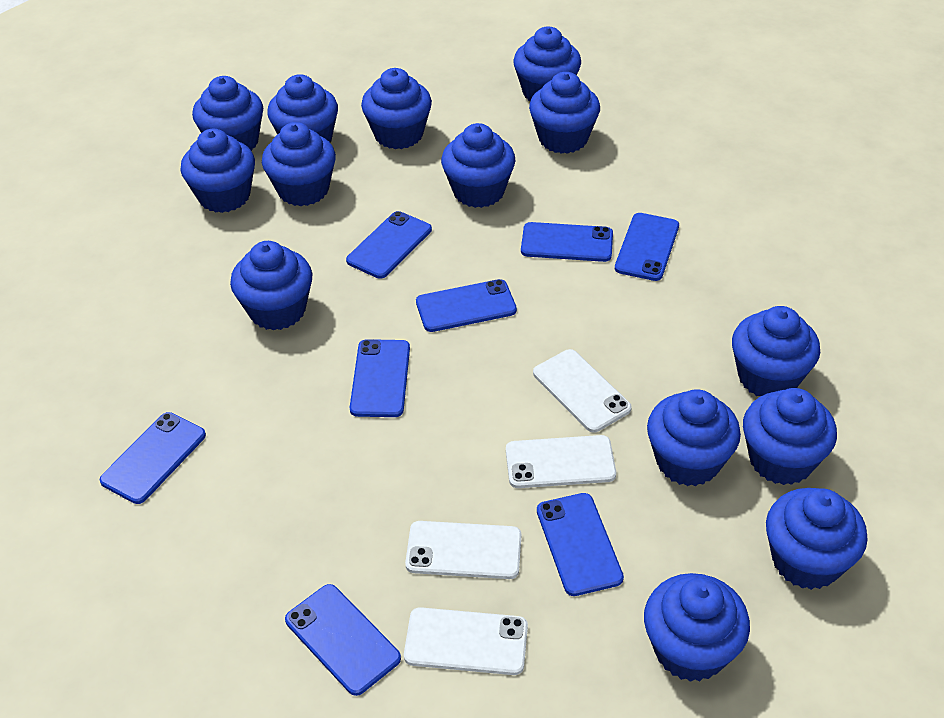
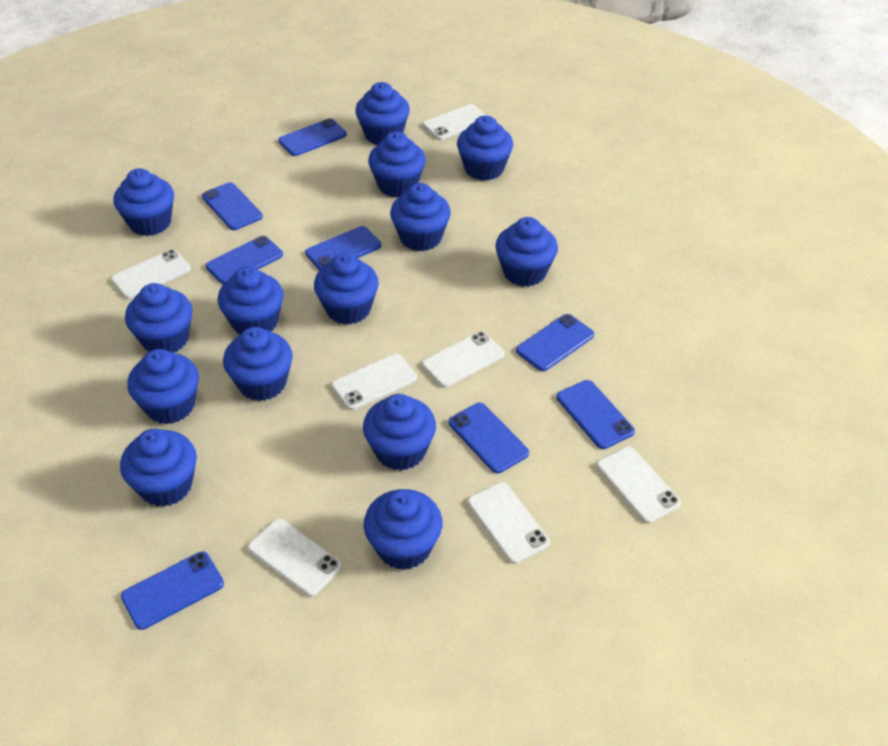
white phone: 4 -> 7

